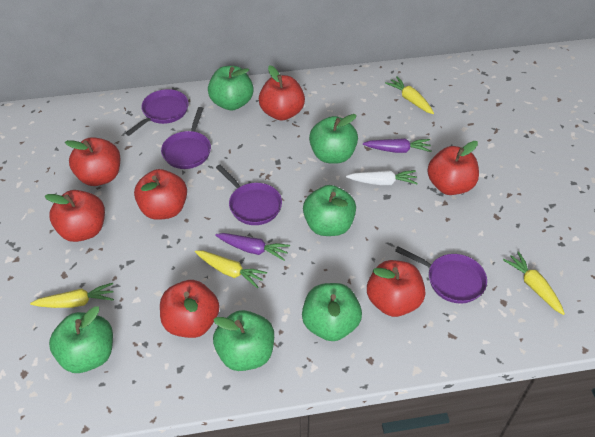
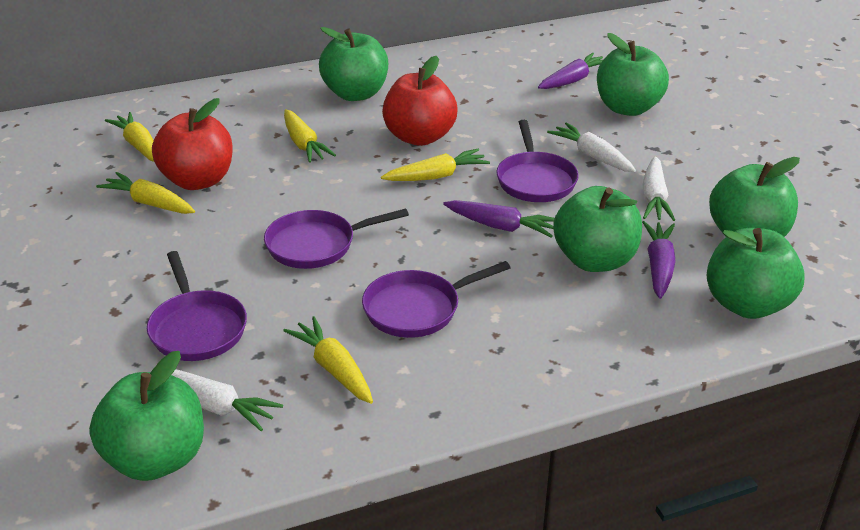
purple carrot: 2 -> 3
red apple: 7 -> 2
white carrot: 1 -> 3
yellow carrot: 4 -> 5

